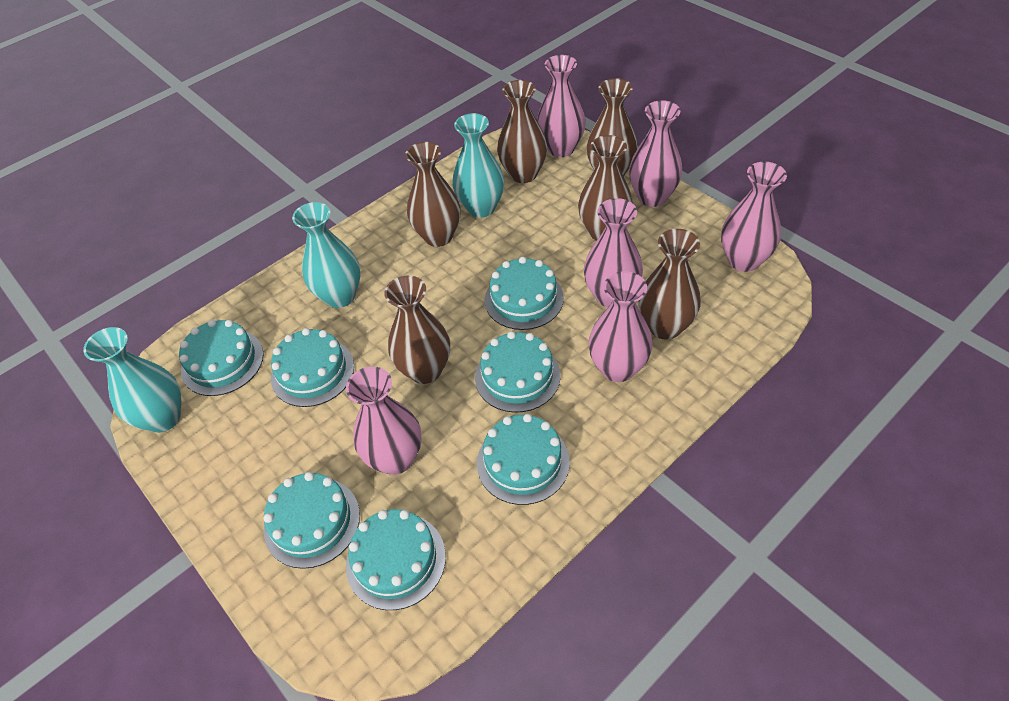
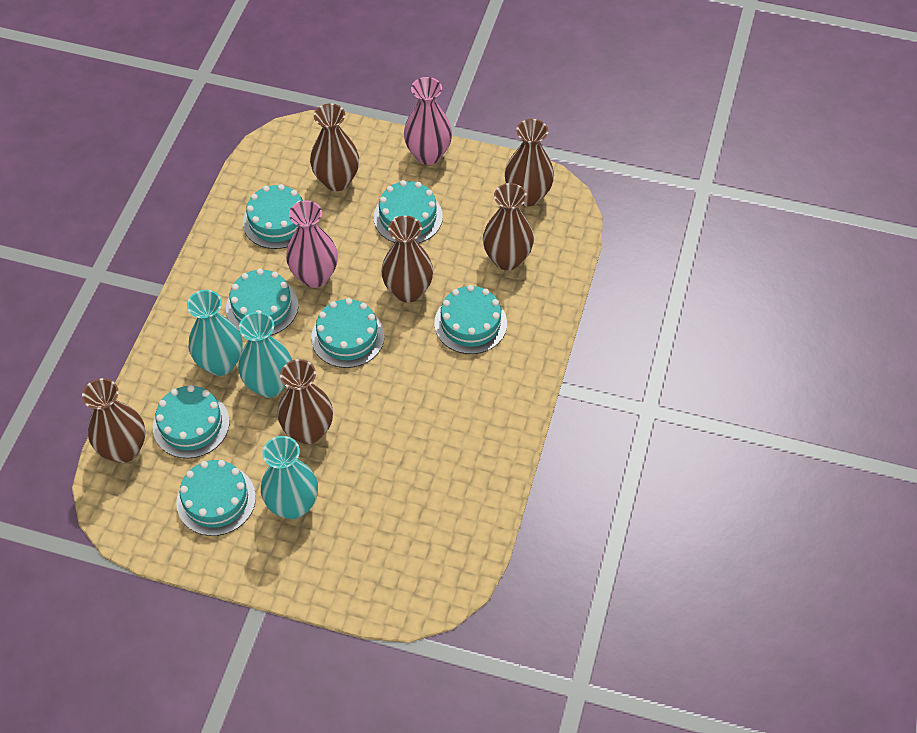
pink vase: 6 -> 2

